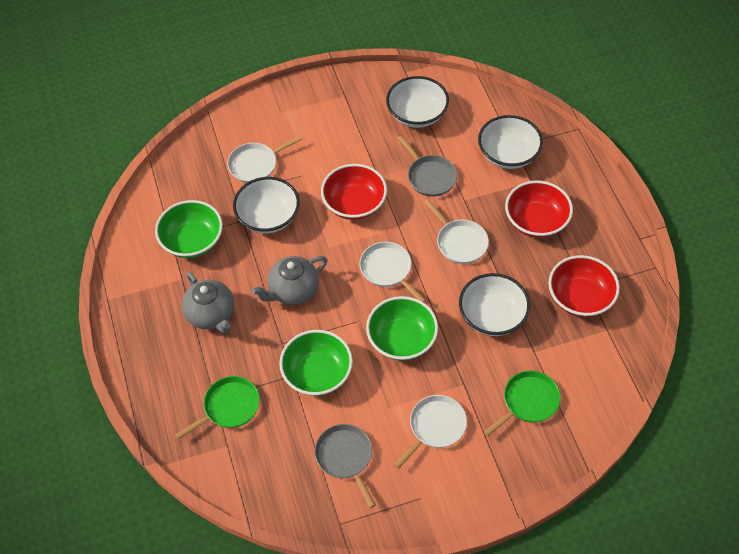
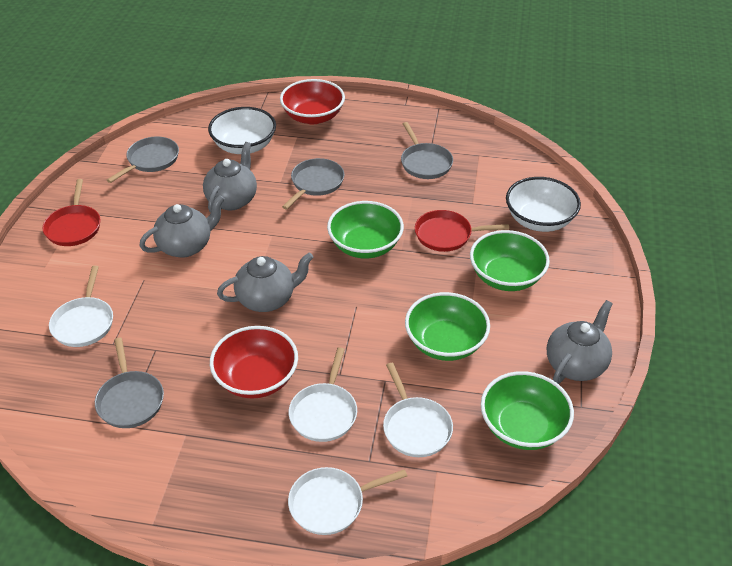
green bowl: 3 -> 4
green pan: 2 -> 0
grey pan: 2 -> 4
grey teapot: 2 -> 4
red bowl: 3 -> 2
red pan: 0 -> 2
white bowl: 4 -> 2

